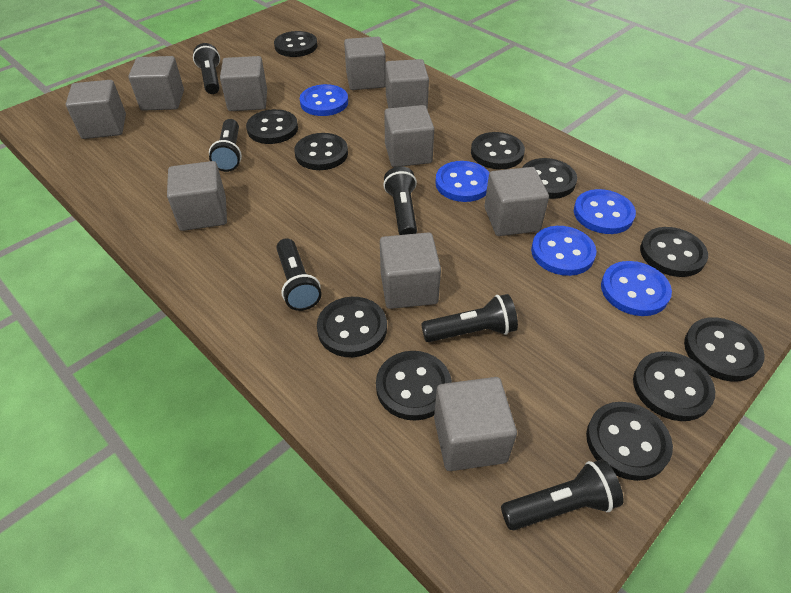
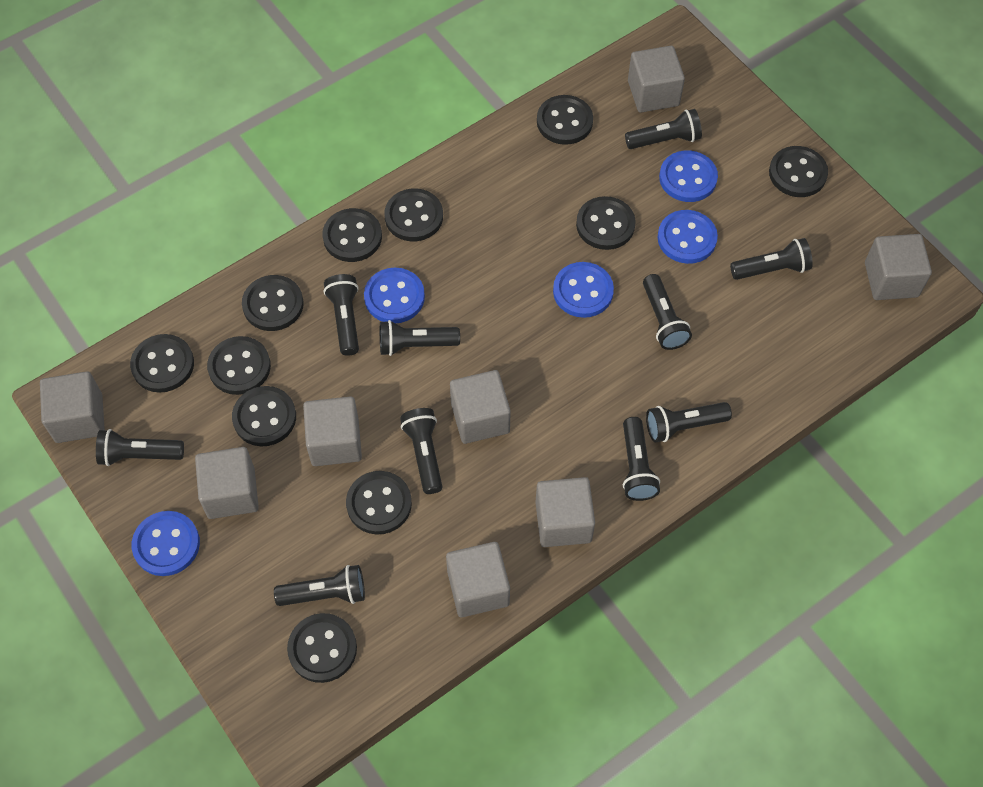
black flashlight: 6 -> 10
grey cube: 10 -> 8

